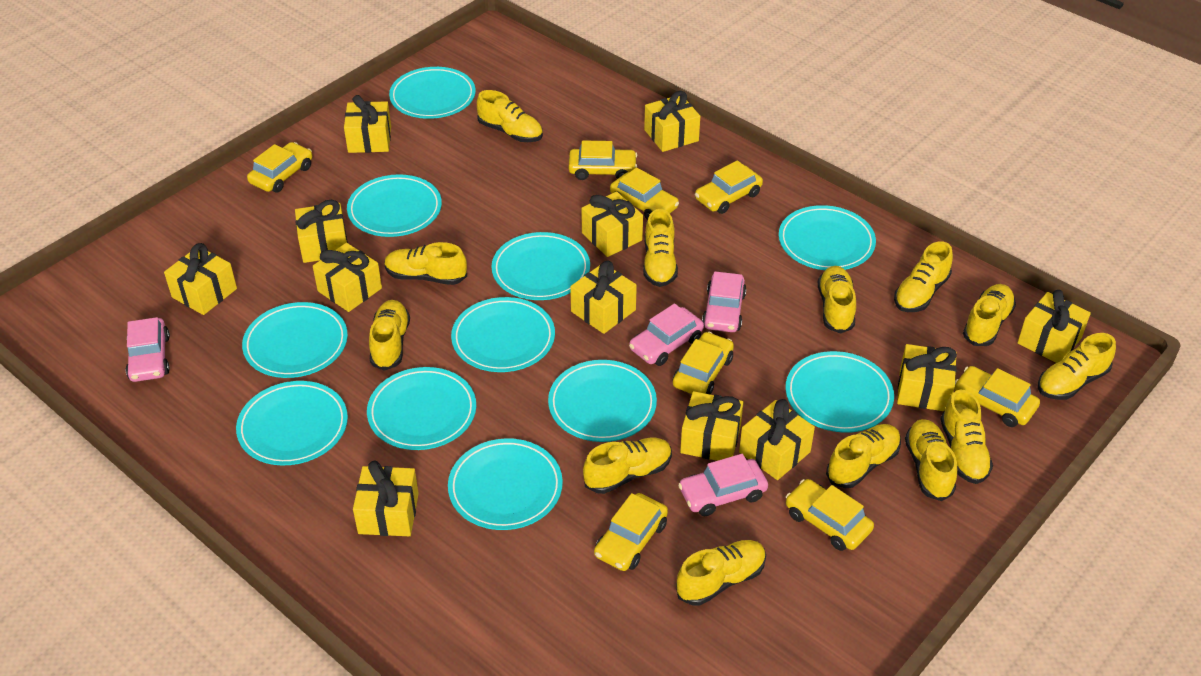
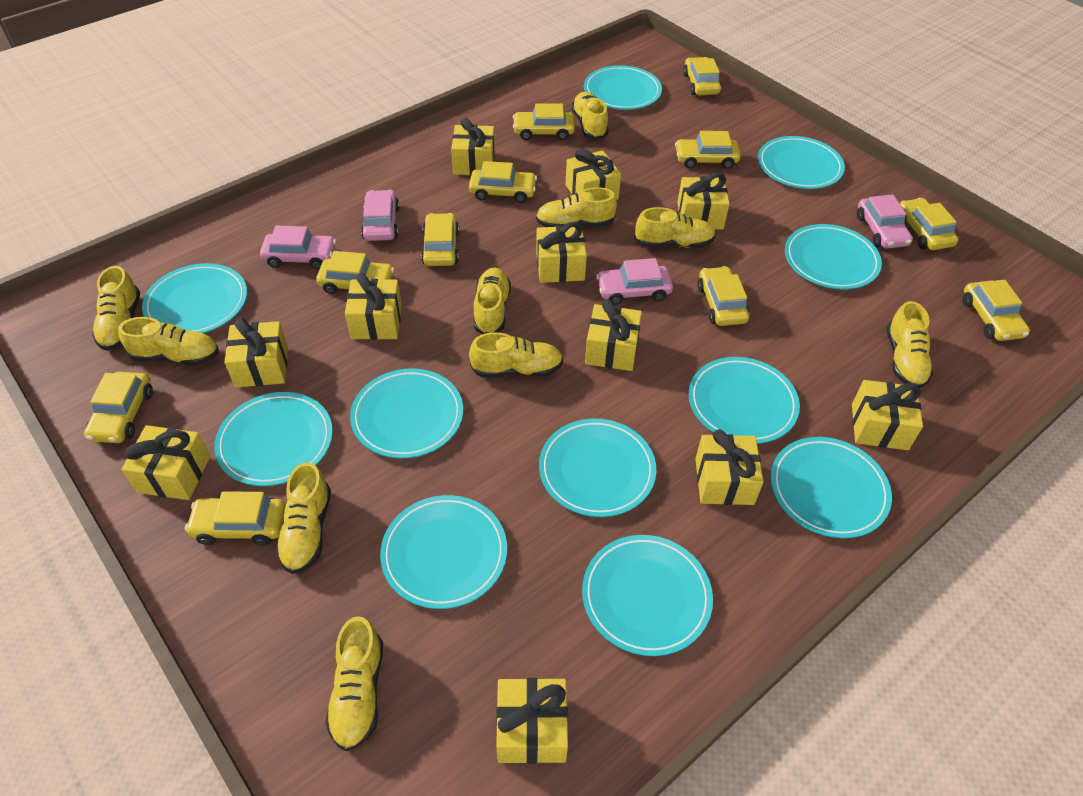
yellow car: 8 -> 11
yellow gift: 12 -> 11
yellow shoe: 13 -> 10

